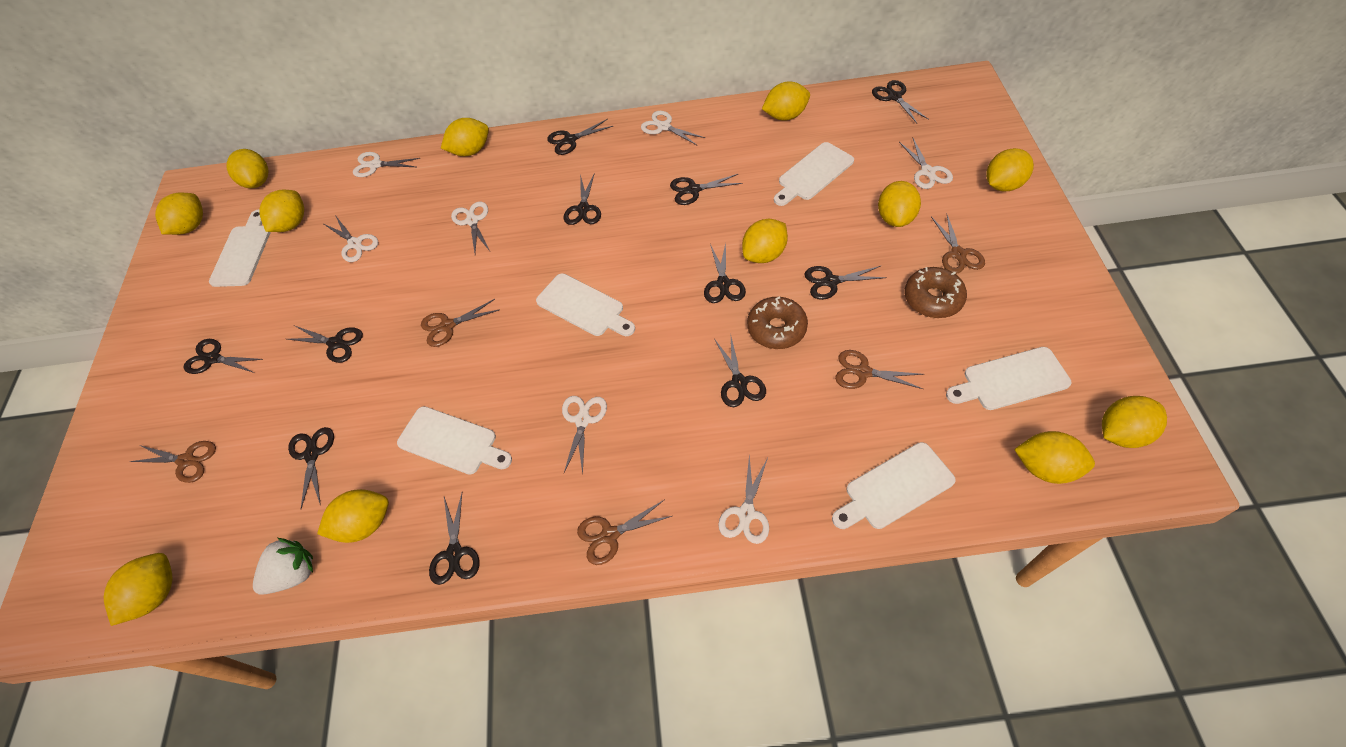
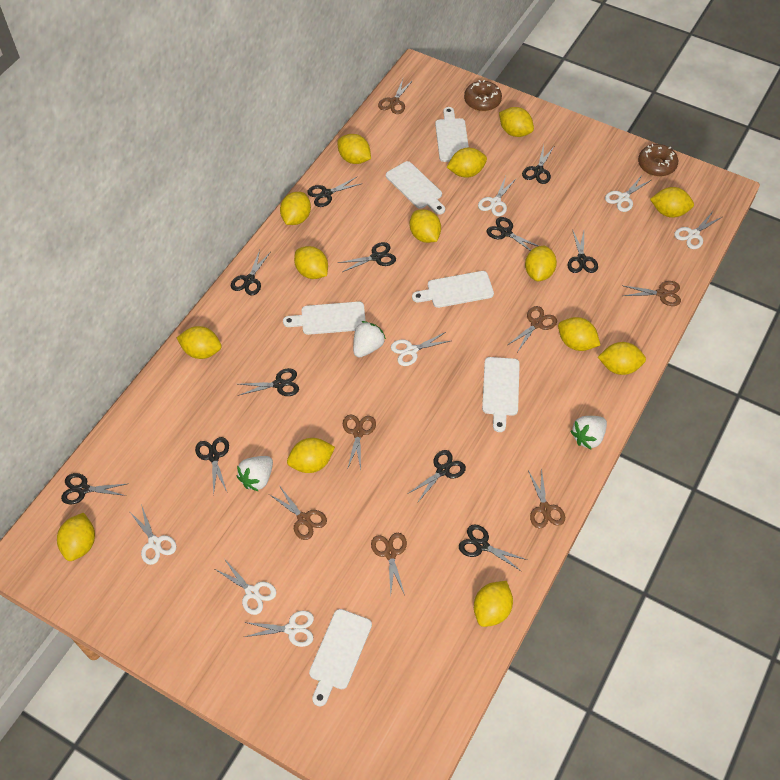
brown scissors: 5 -> 7
white strawberry: 1 -> 3
yellow lemon: 12 -> 14

